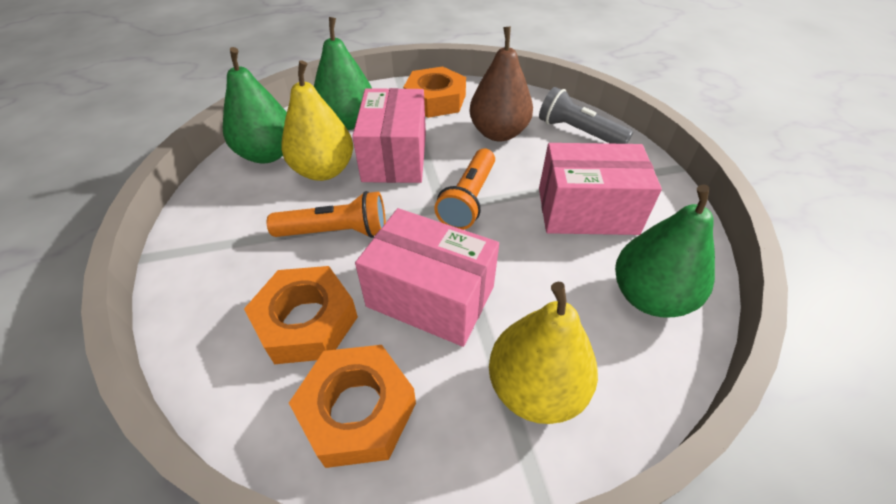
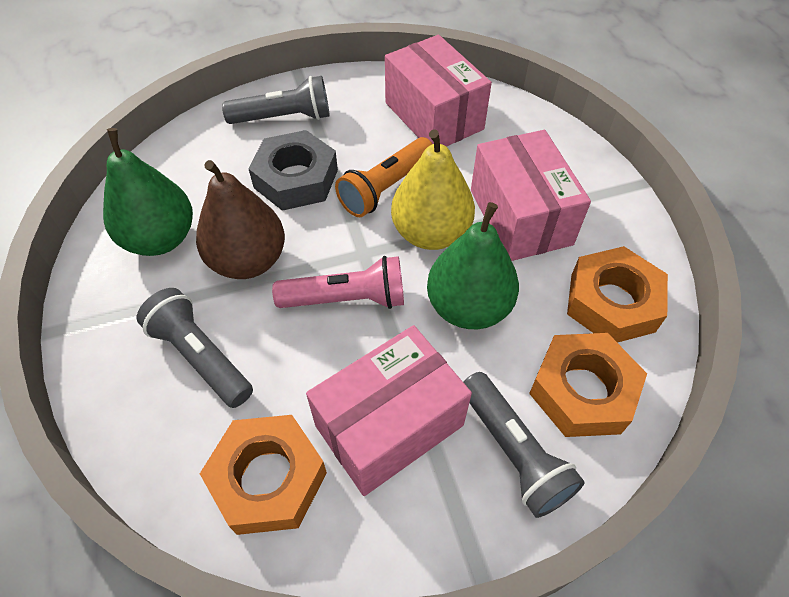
green pear: 3 -> 2
grey flashlight: 1 -> 3
grey nut: 0 -> 1
orange flashlight: 2 -> 1
pink flashlight: 0 -> 1
yellow pear: 2 -> 1

